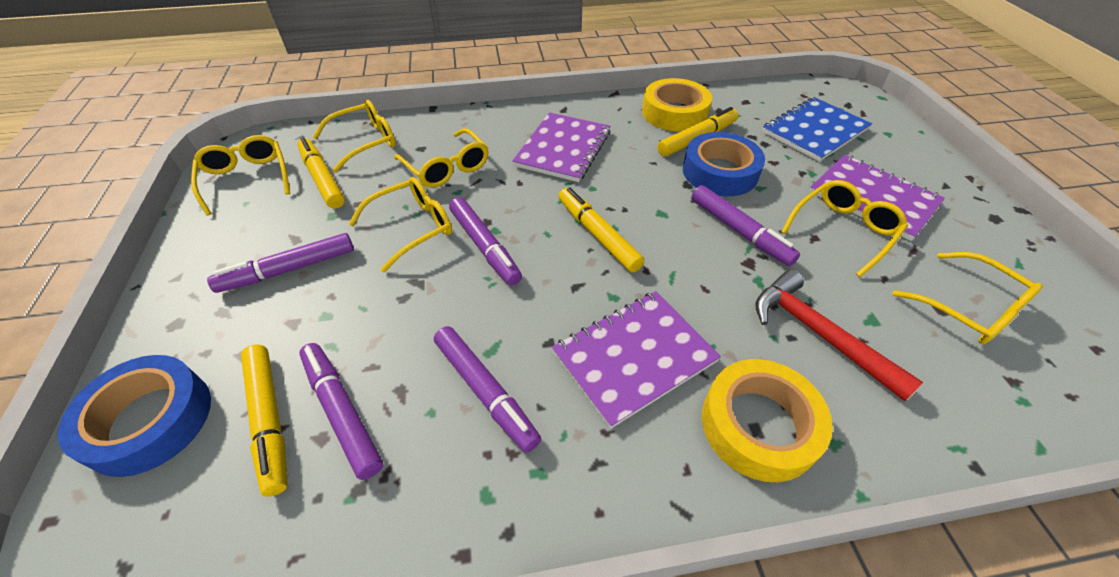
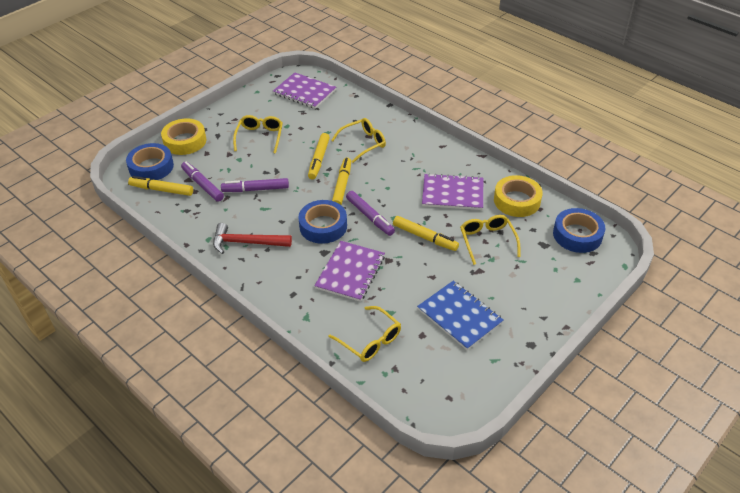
blue tape: 2 -> 3
purple marker: 5 -> 3
yellow glasses: 6 -> 4

